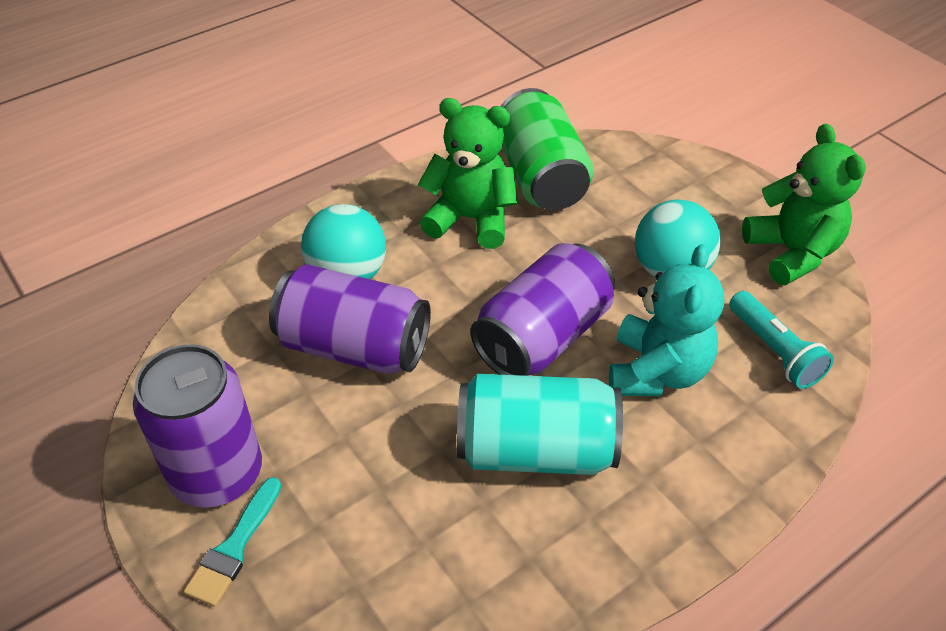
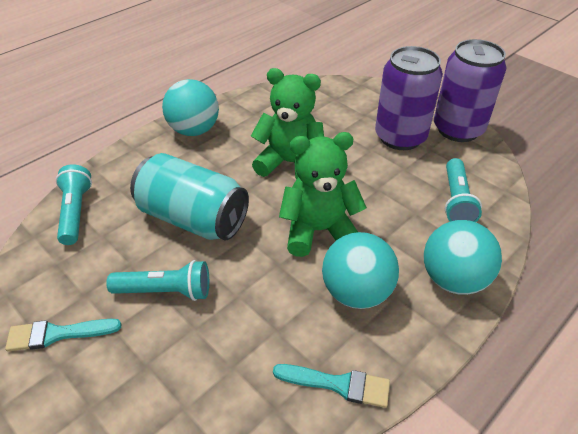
green can: 1 -> 0
purple can: 3 -> 2
turquoise ball: 2 -> 3
turquoise brush: 1 -> 2
turquoise flashlight: 1 -> 3
turquoise teddy bear: 1 -> 0

